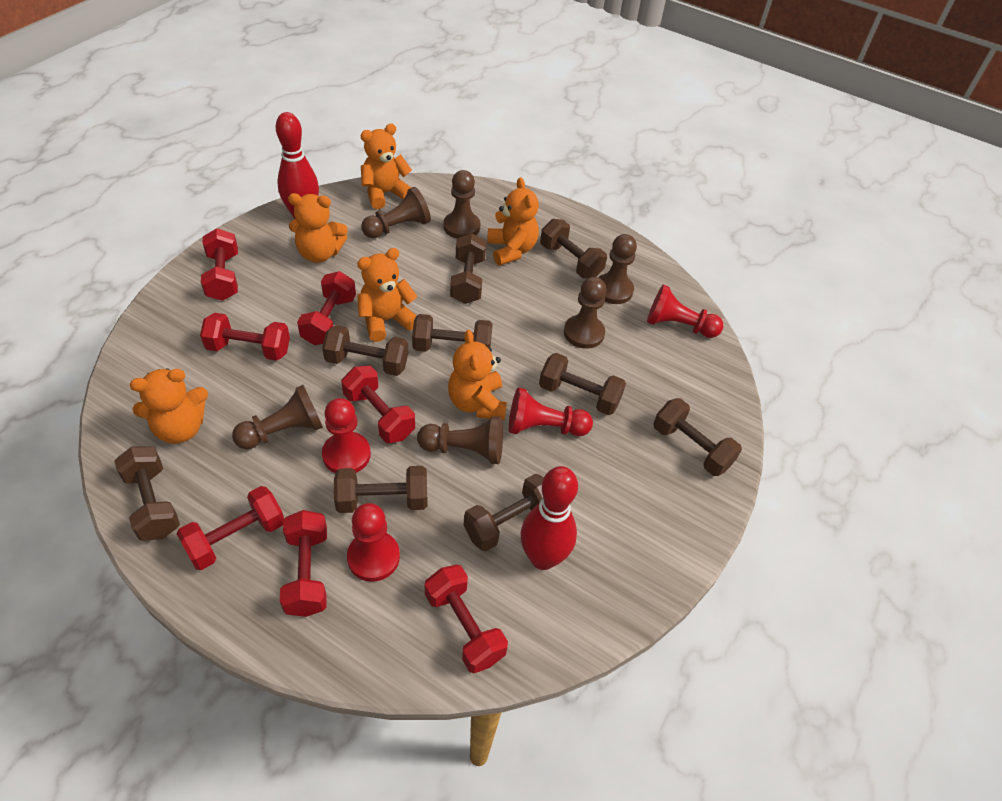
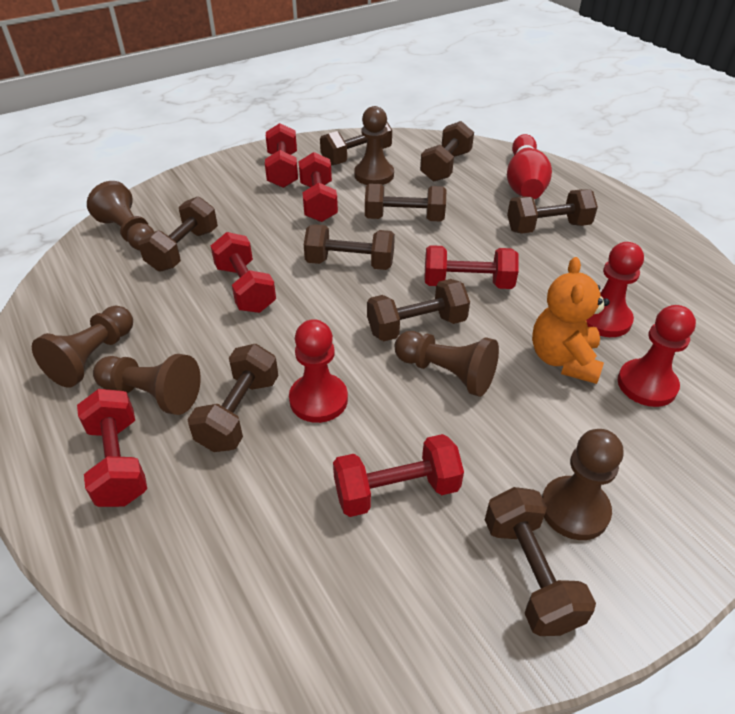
orange teddy bear: 6 -> 1
red bowling pin: 2 -> 1
red dumbbell: 7 -> 6
red pawn: 4 -> 3

